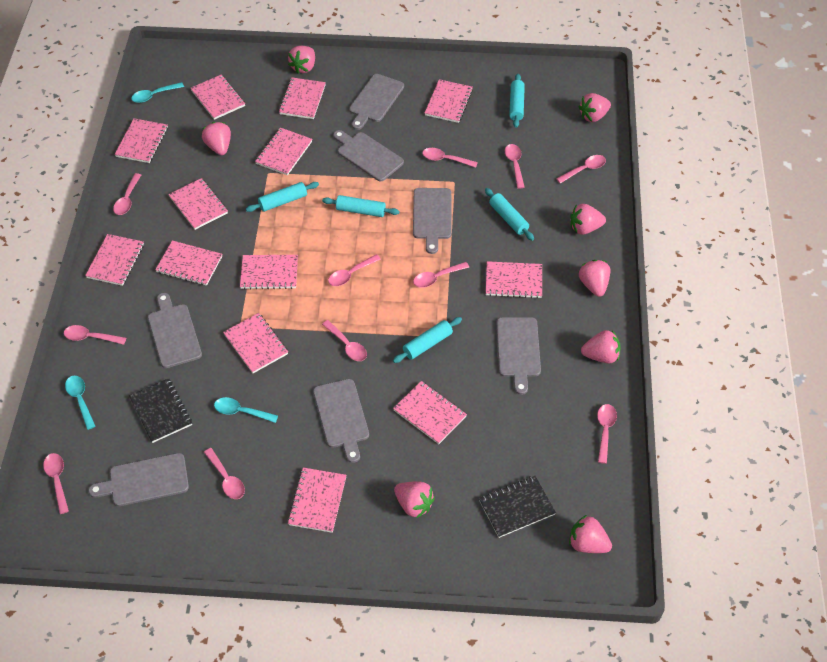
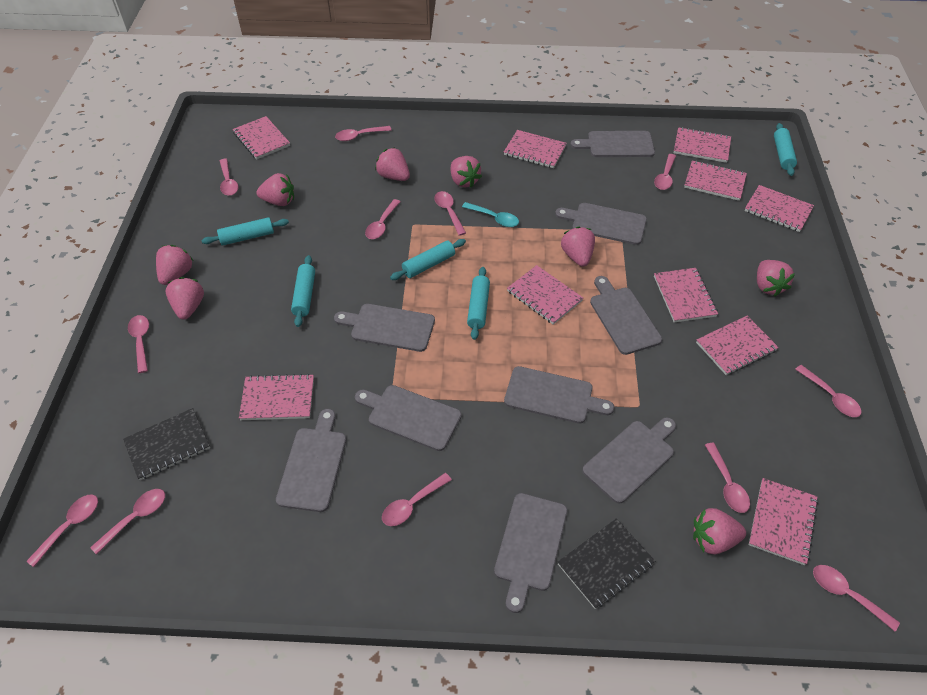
grey cutting board: 7 -> 9
pink notebook: 13 -> 10
pink spoon: 11 -> 12
turquoise spoon: 3 -> 1

